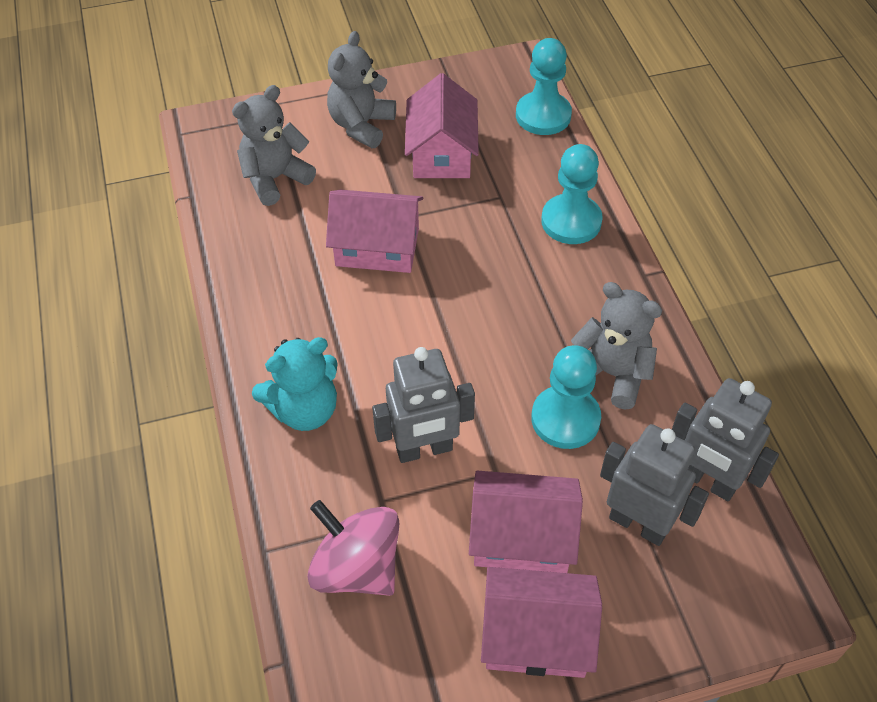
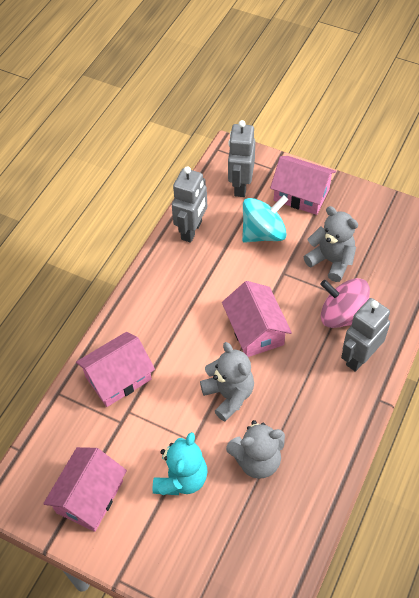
turquoise pawn: 3 -> 0
turquoise spinning top: 0 -> 1

